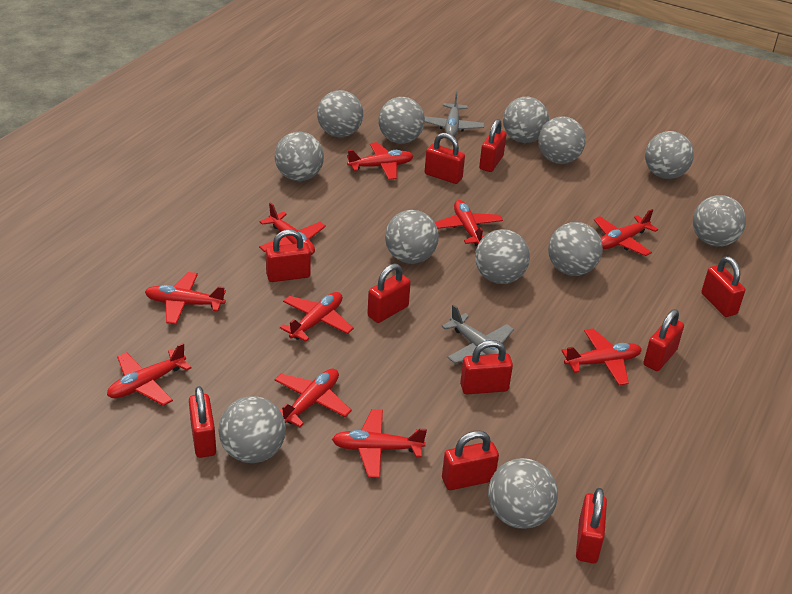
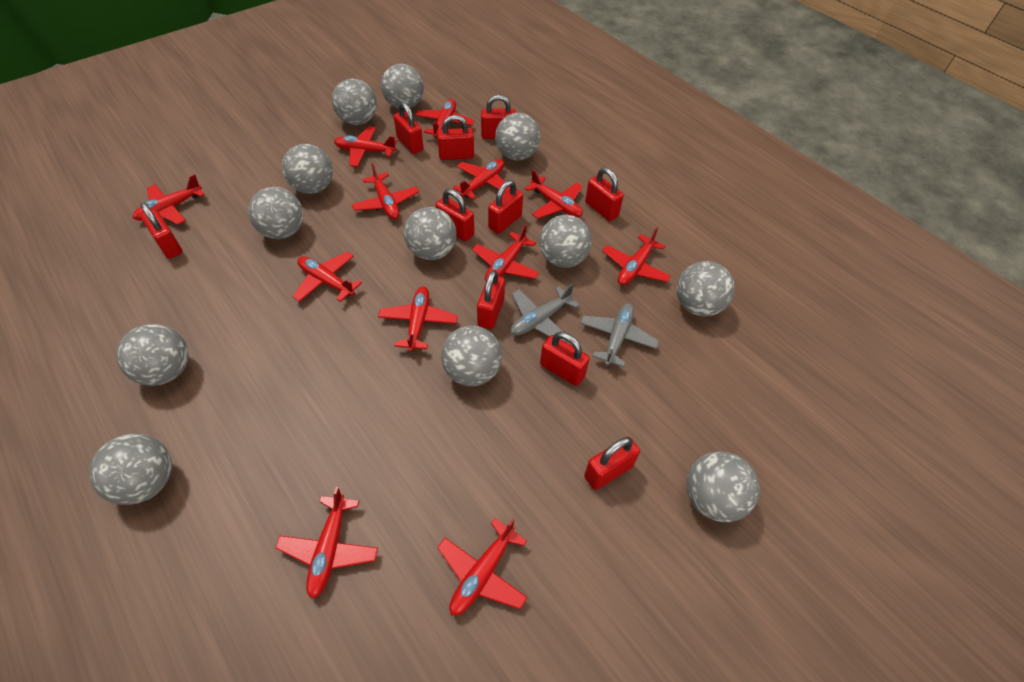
red plane: 10 -> 12

